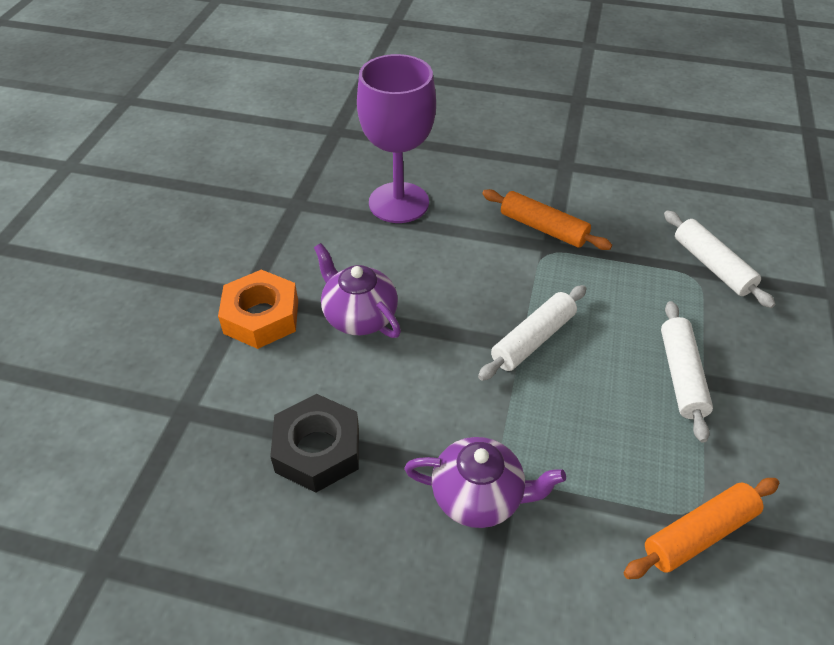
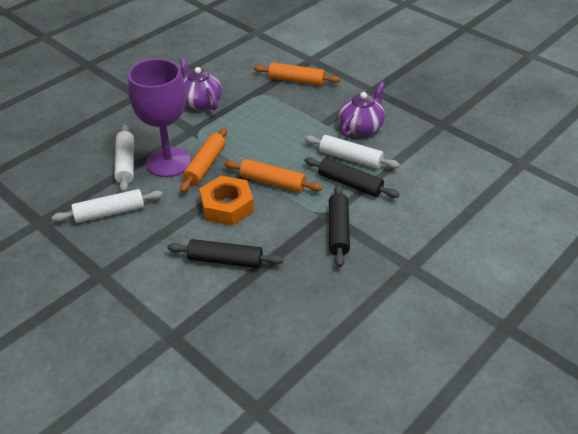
black nut: 1 -> 0
black rolling pin: 0 -> 3
orange rolling pin: 2 -> 3

